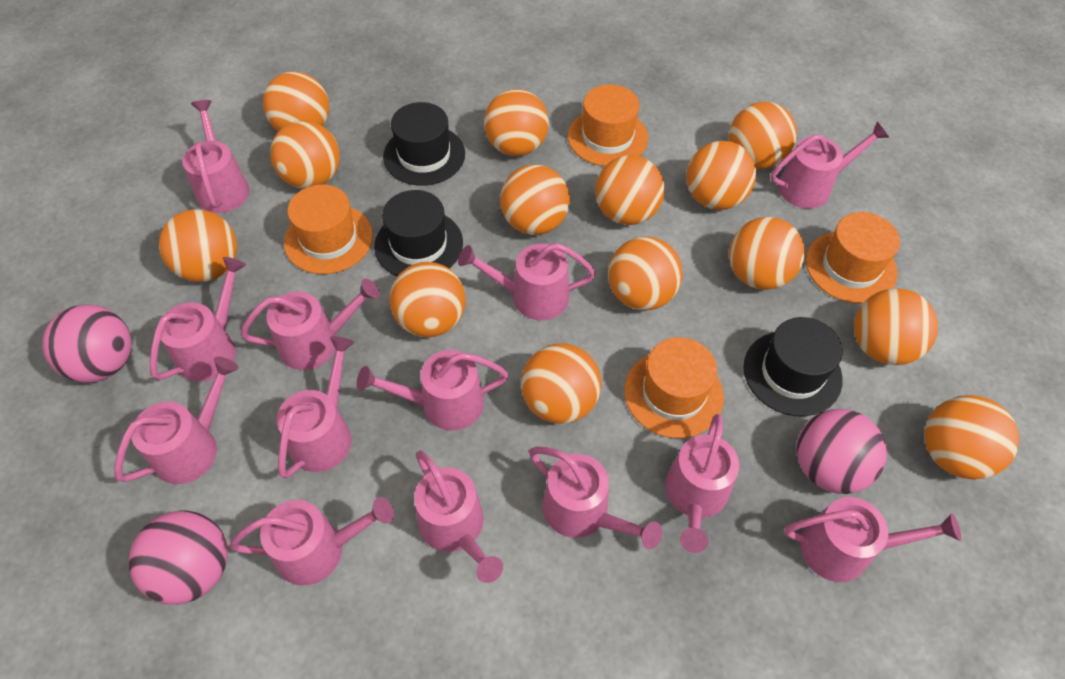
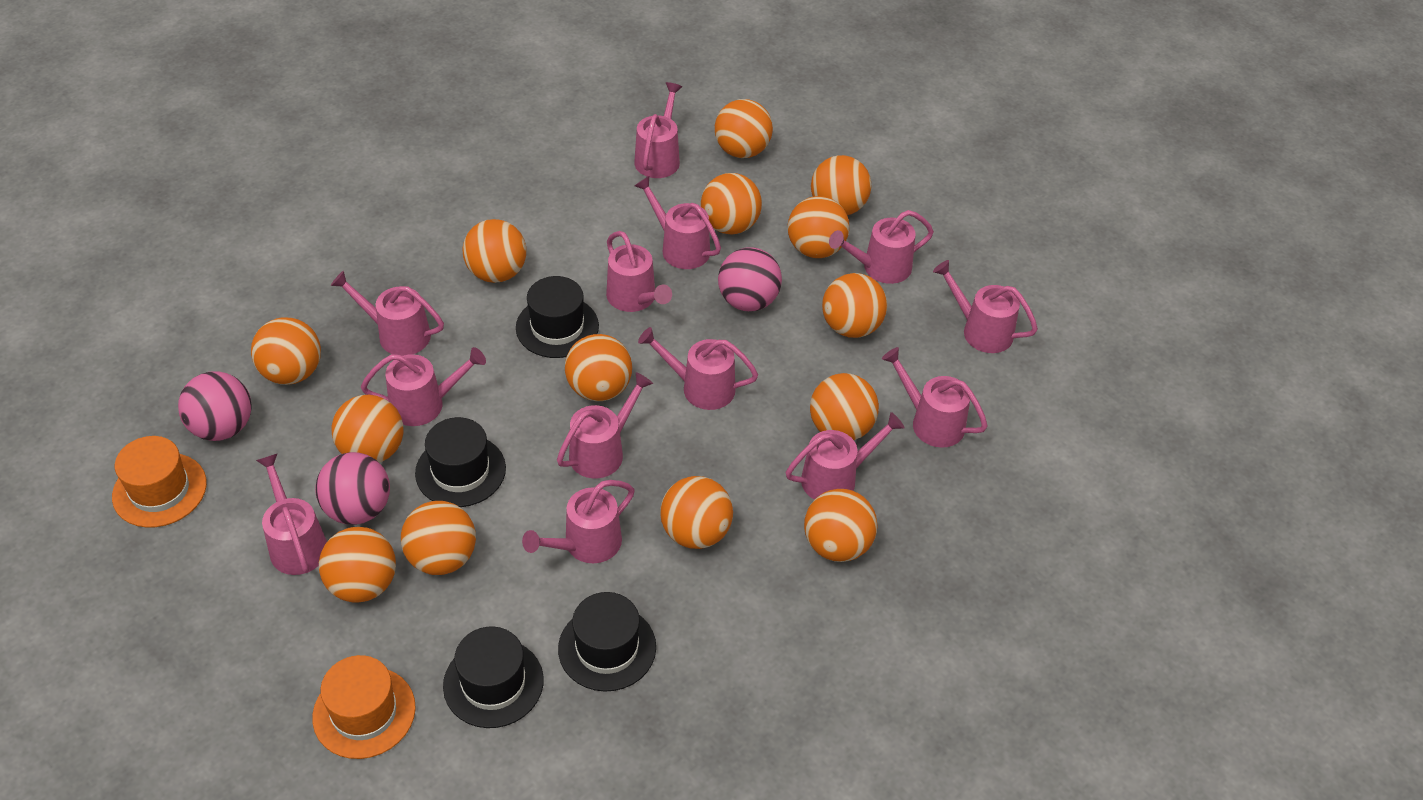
black hat: 3 -> 4
orange hat: 4 -> 2

